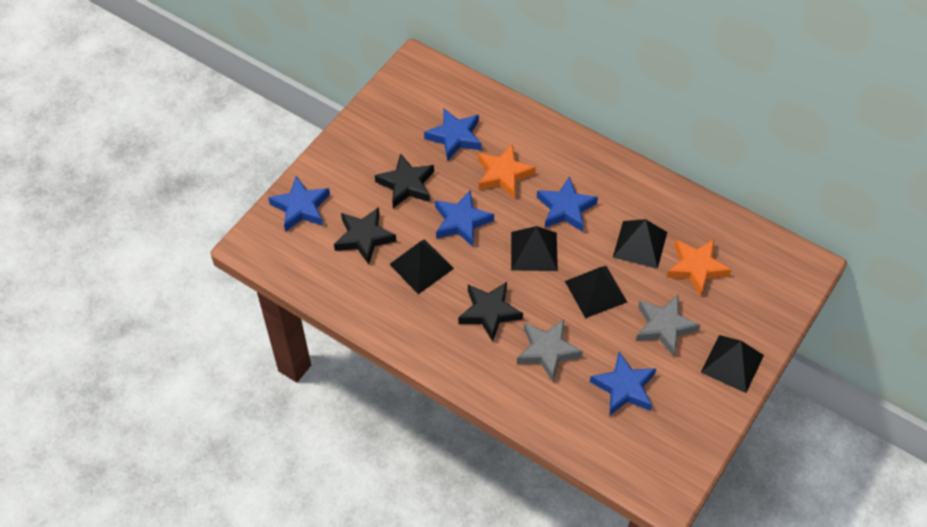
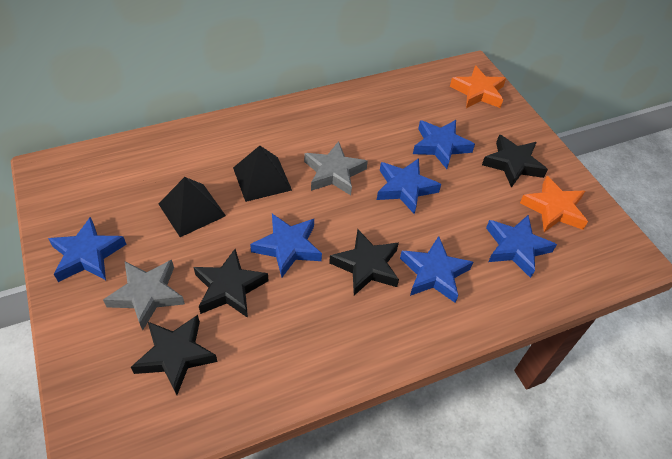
black pyramid: 5 -> 2
black star: 3 -> 4
blue star: 5 -> 6

